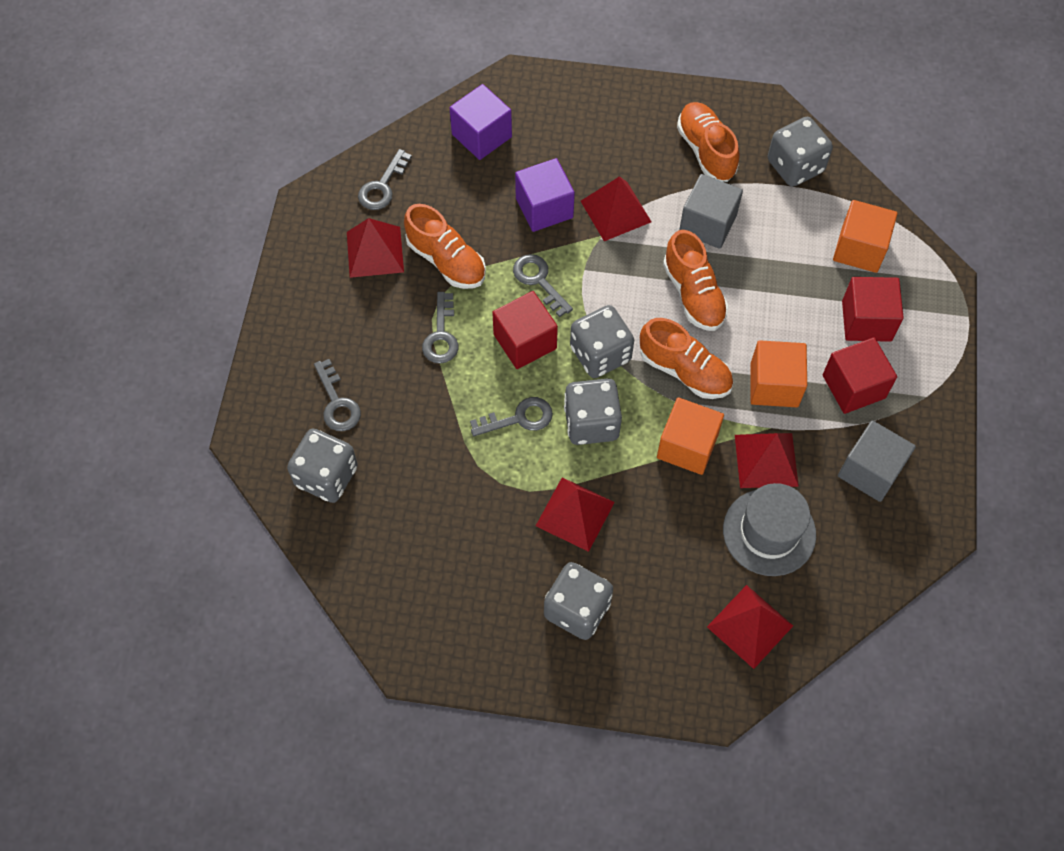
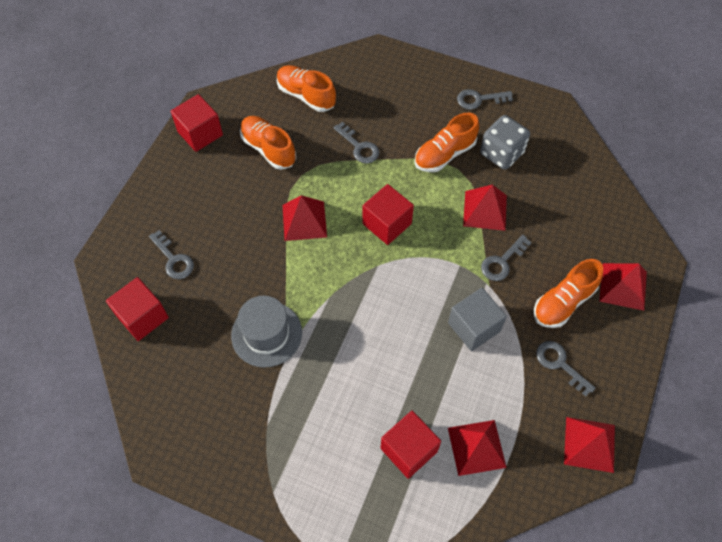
grey cube: 2 -> 1
grey dice: 5 -> 1
orange cube: 3 -> 0
purple cube: 2 -> 0
red cube: 3 -> 4

